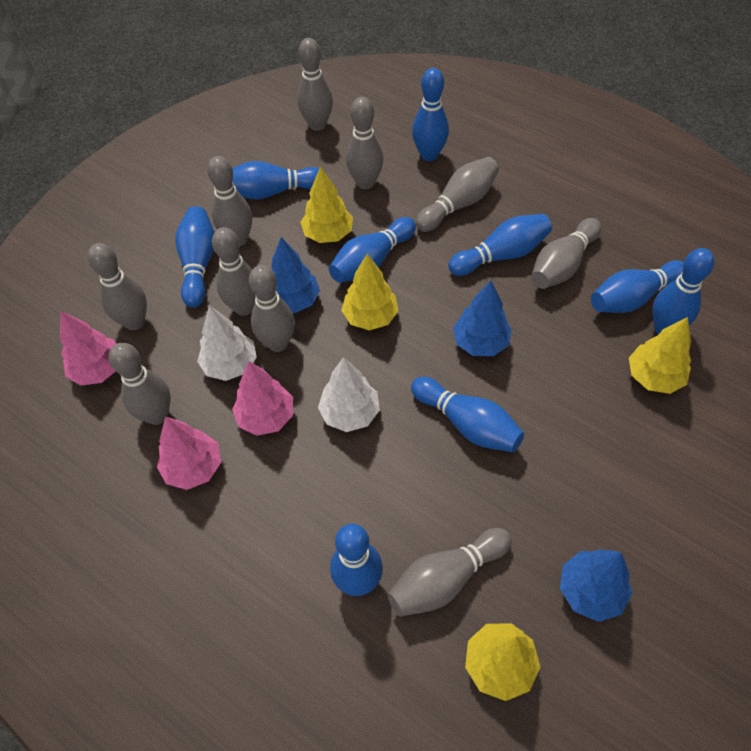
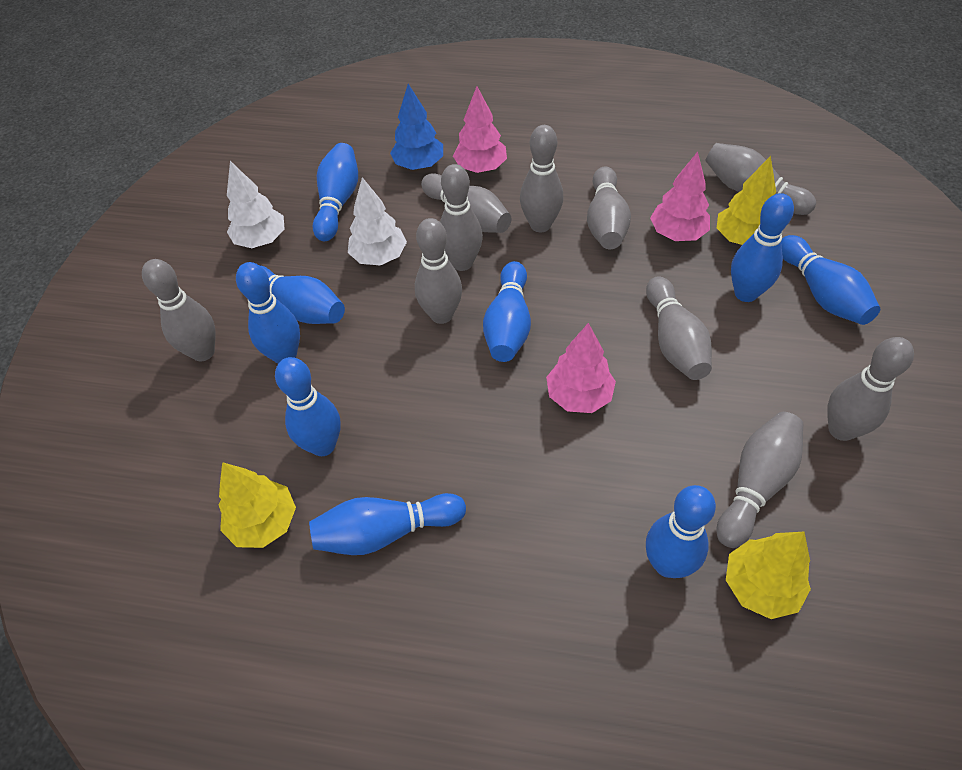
blue tree: 3 -> 1
yellow tree: 4 -> 3

